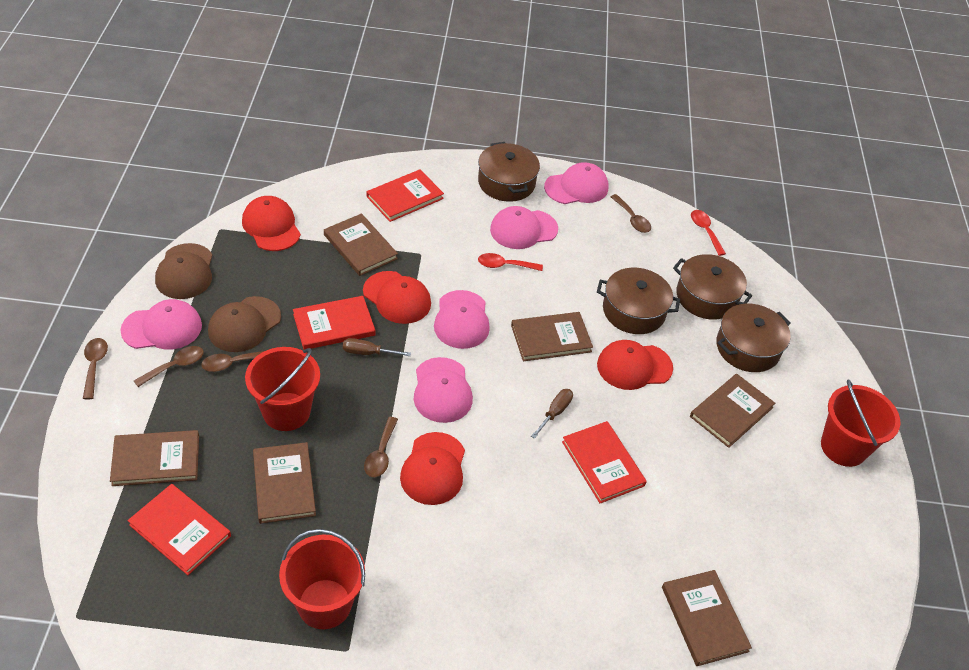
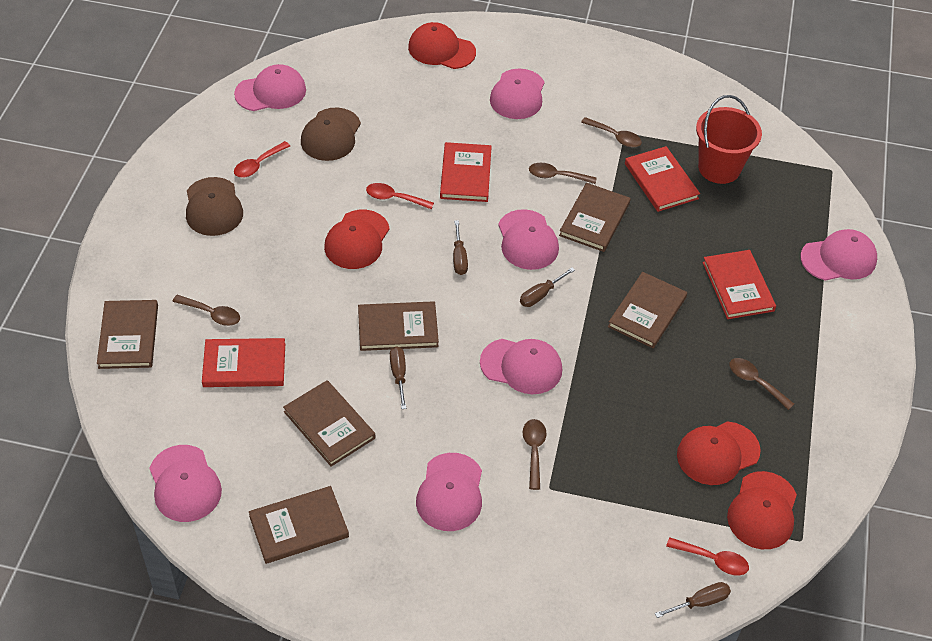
brown pot: 4 -> 0
brown screwdriver: 2 -> 4
pink cap: 5 -> 7
red bucket: 3 -> 1
red spoon: 2 -> 3

